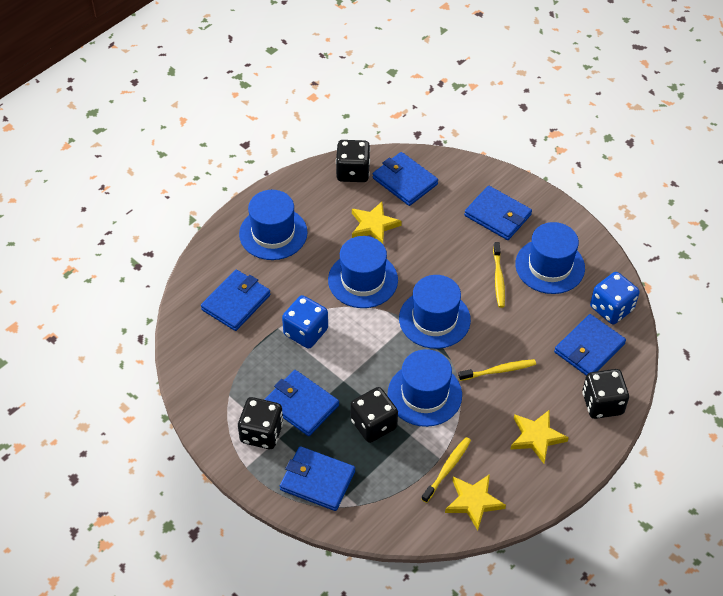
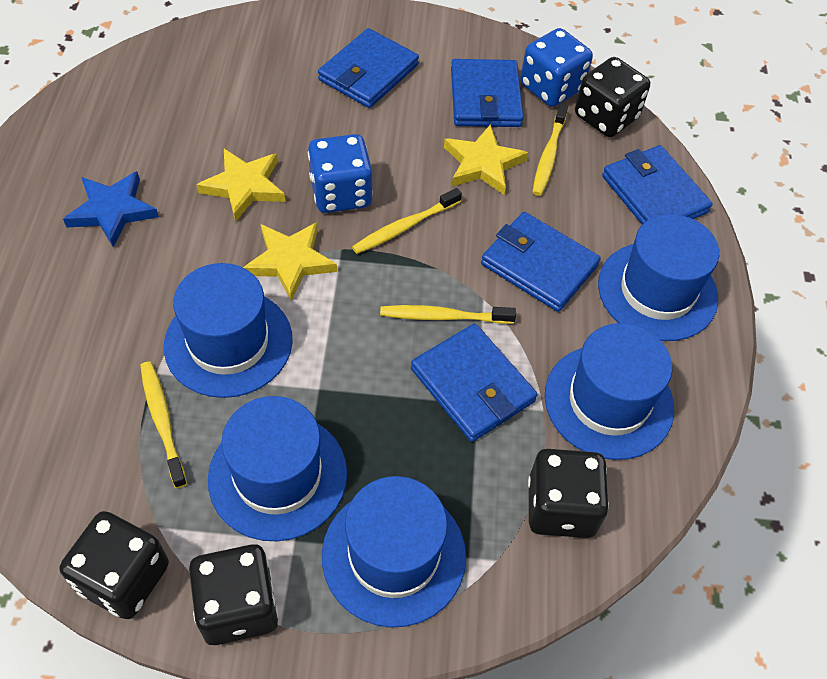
blue star: 0 -> 1
blue wallet: 6 -> 5
yellow toothbrush: 3 -> 4

